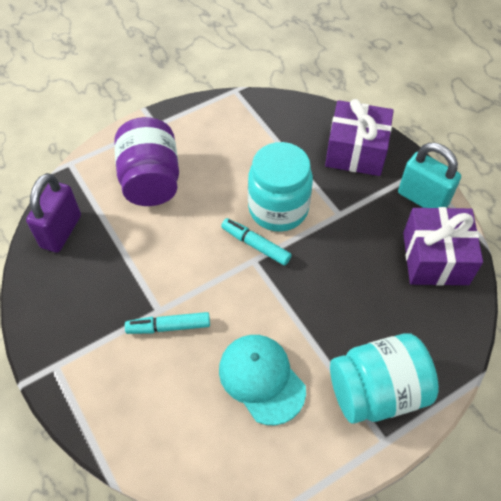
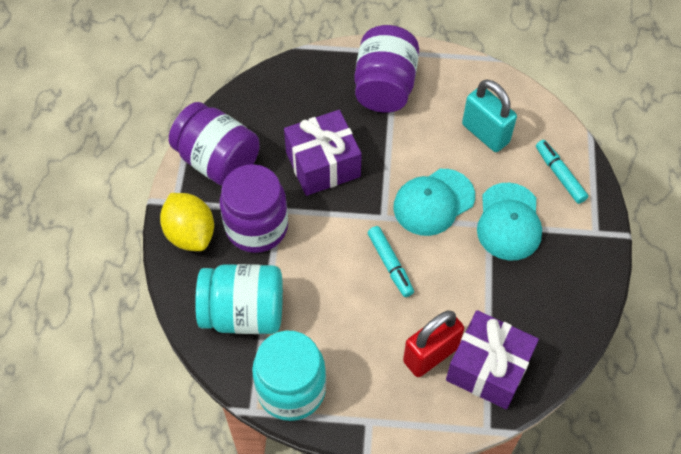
purple jar: 1 -> 3
purple padlock: 1 -> 0
red padlock: 0 -> 1
turquoise cap: 1 -> 2
yellow lemon: 0 -> 1

